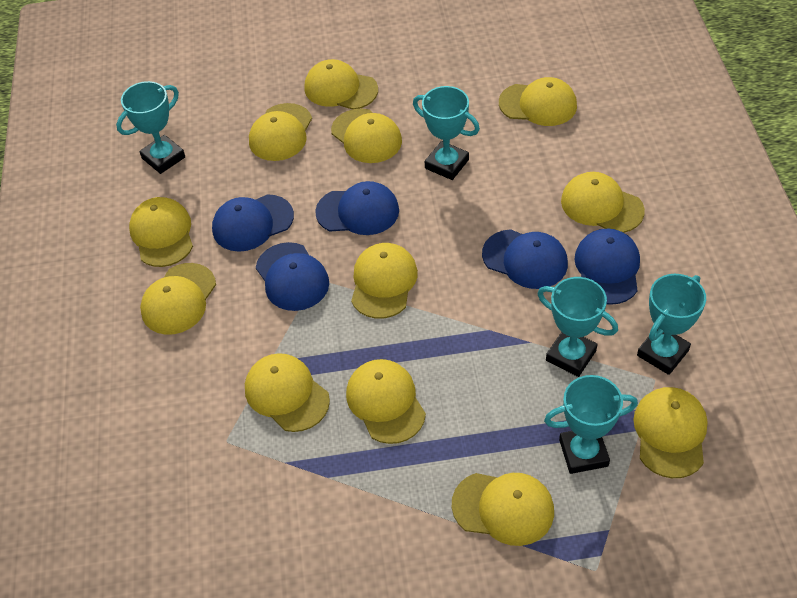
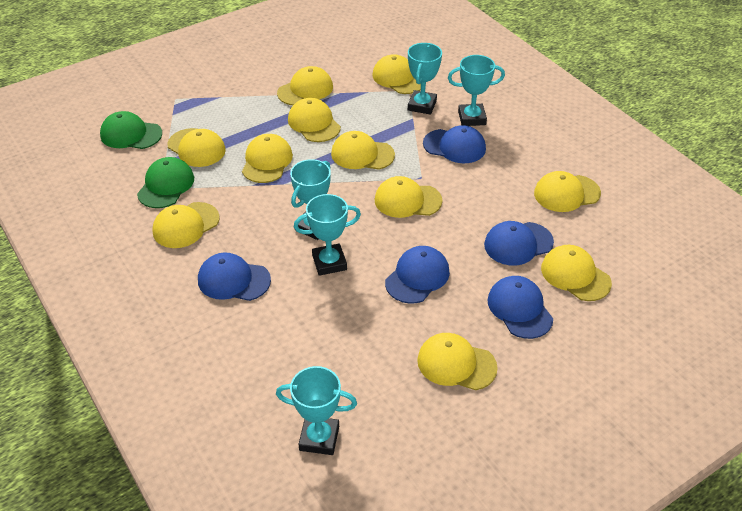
green cap: 0 -> 2
yellow cap: 12 -> 11

